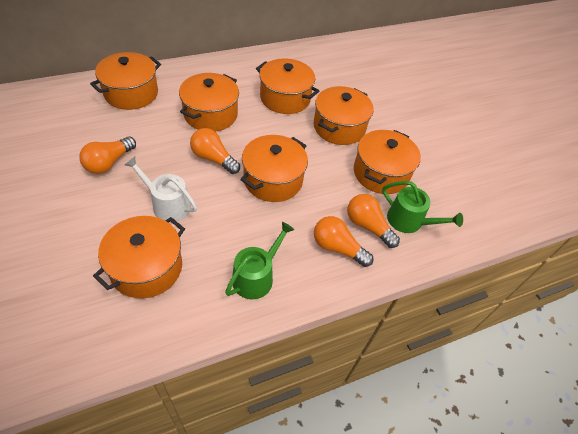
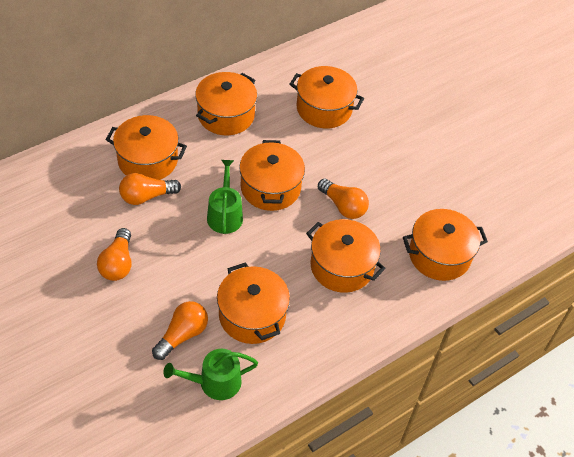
white watering can: 1 -> 0

